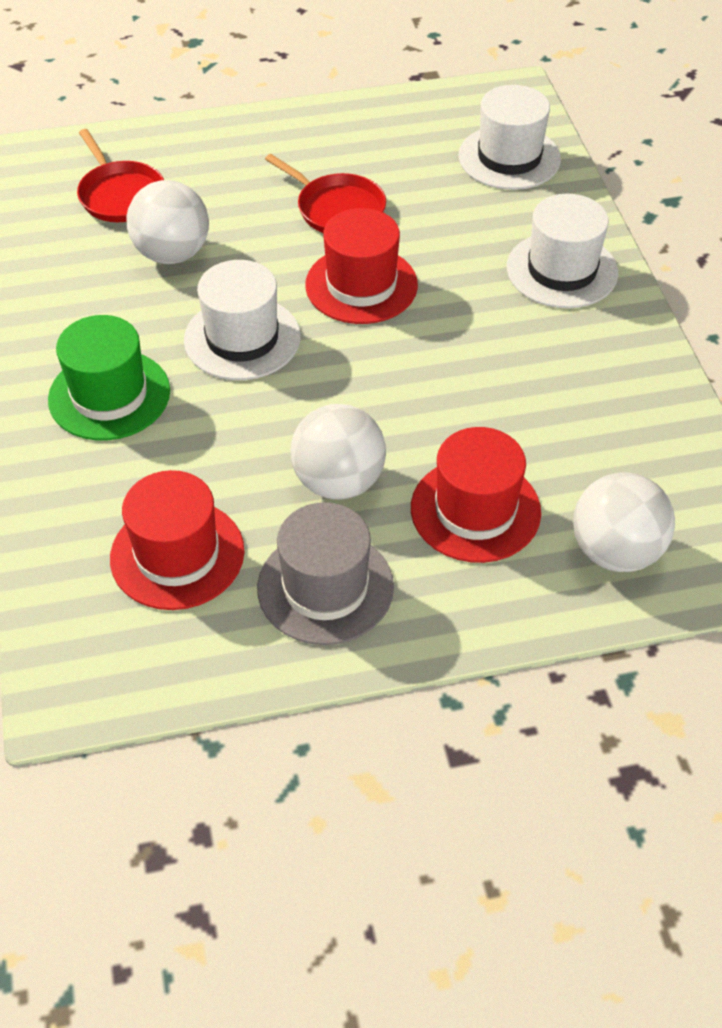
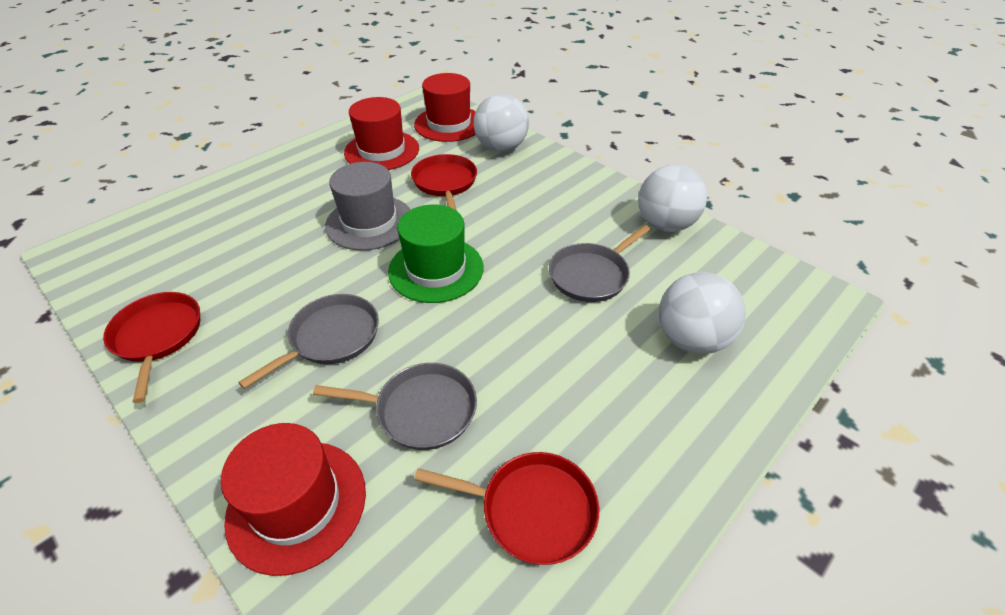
grey pan: 0 -> 3
red pan: 2 -> 3
white hat: 3 -> 0

